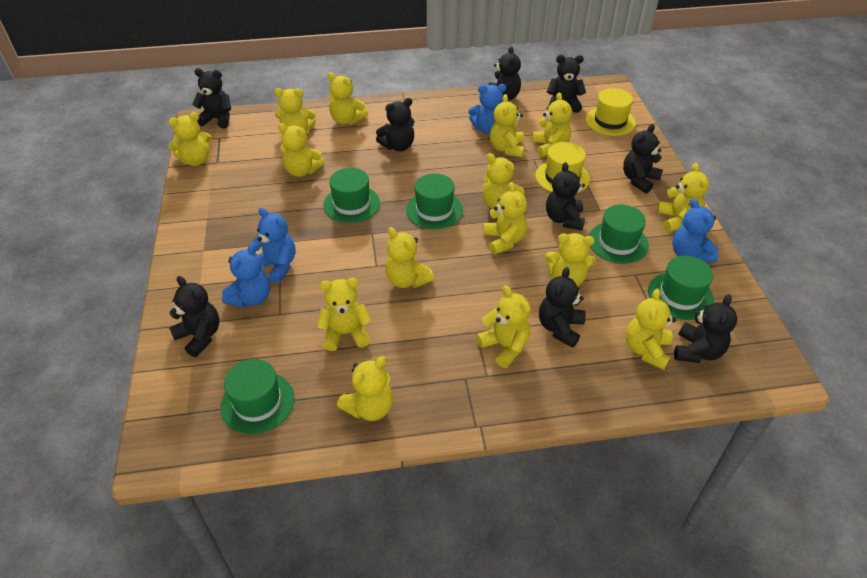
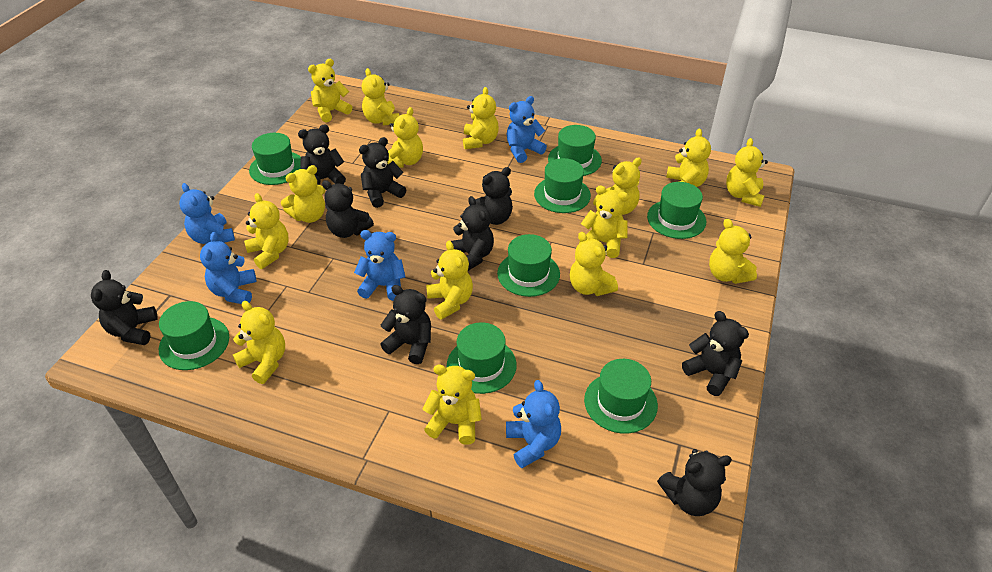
blue teddy bear: 4 -> 5
green hat: 5 -> 8
yellow hat: 2 -> 0

